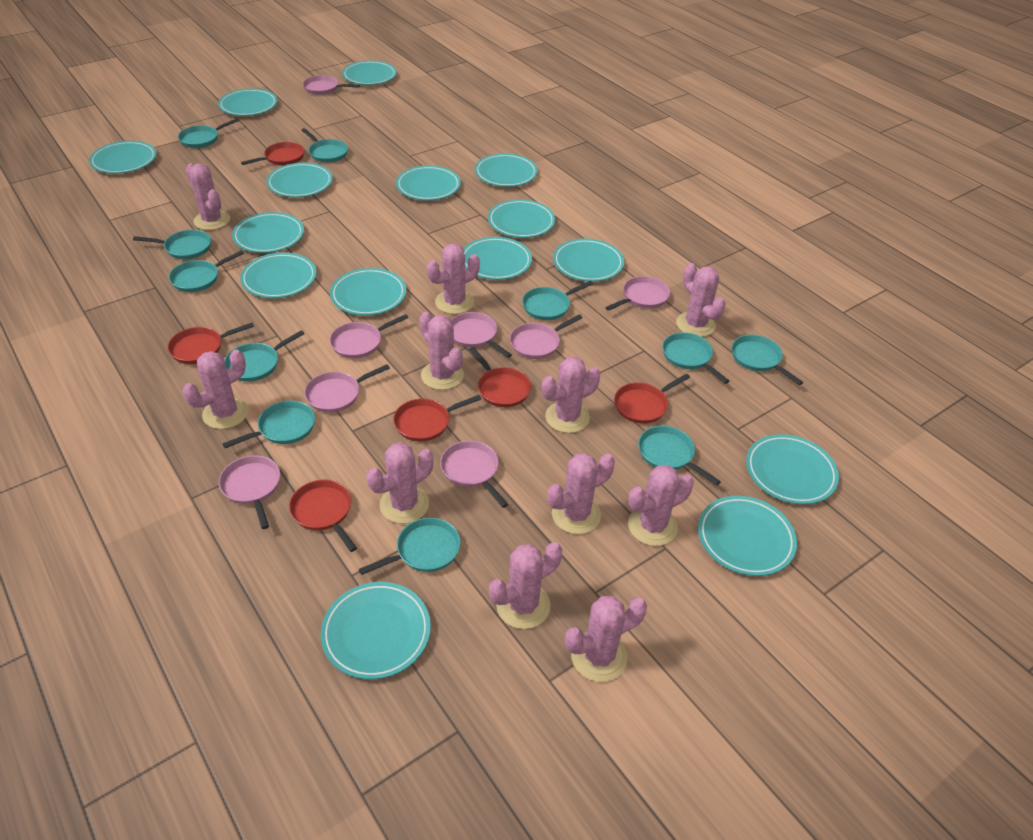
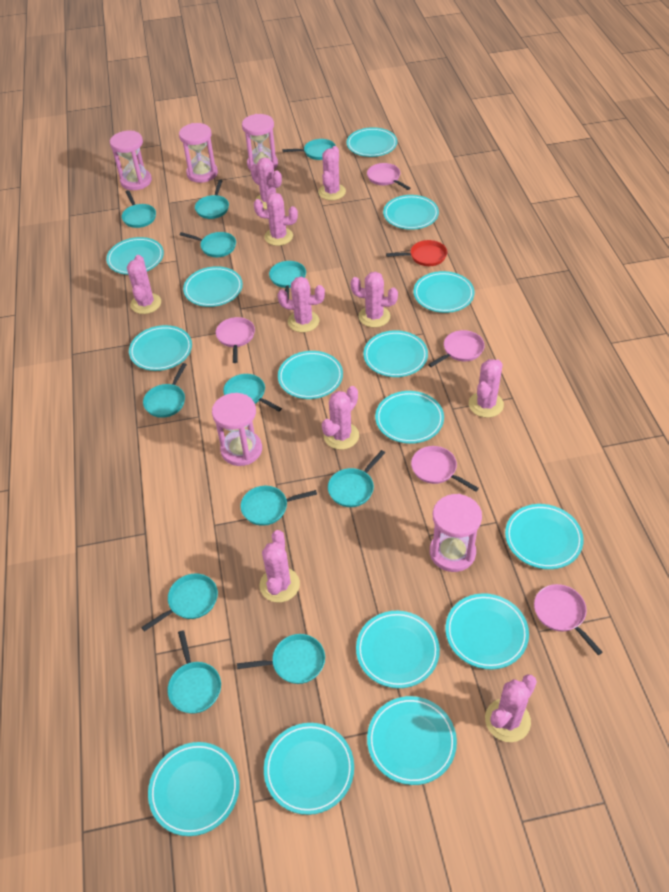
pink cactus: 11 -> 10
pink hourglass: 0 -> 5
pink pan: 8 -> 5
red pan: 6 -> 1
turquoise pan: 11 -> 12

